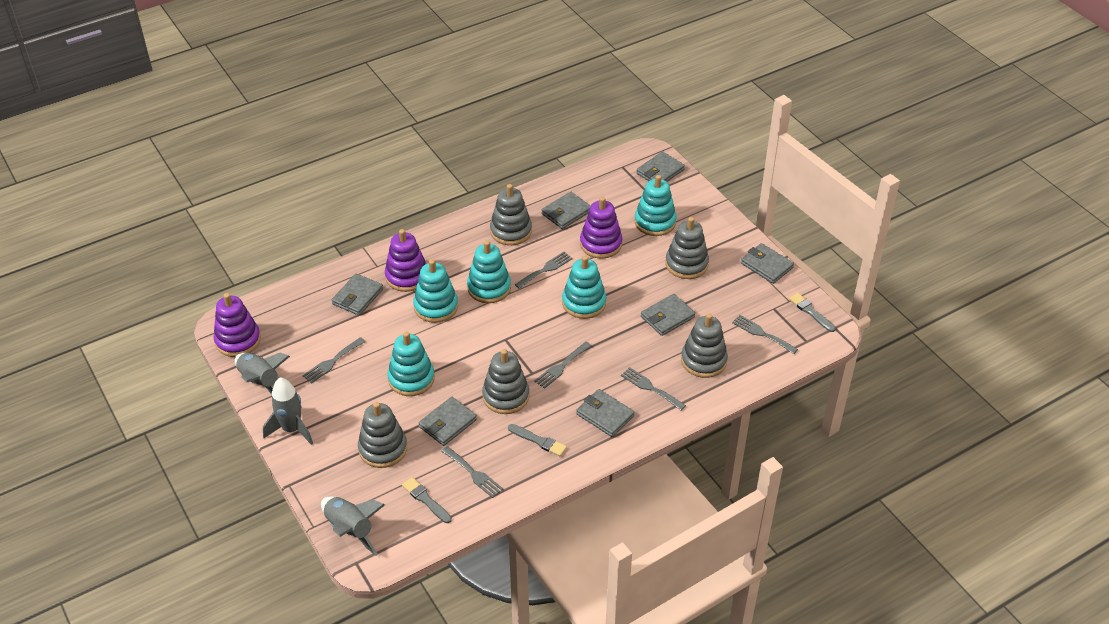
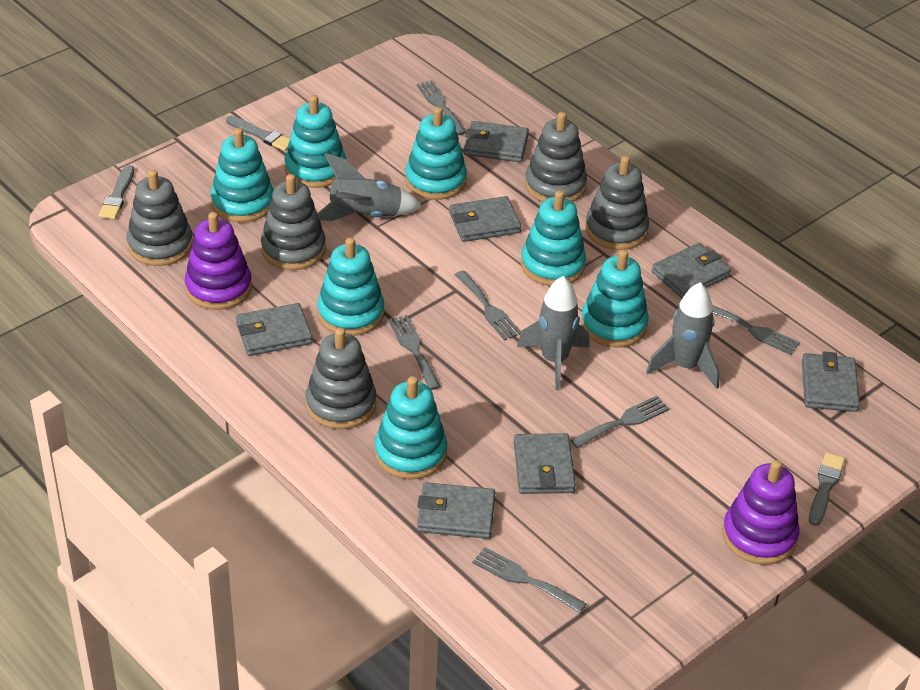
purple stacking toy: 3 -> 2
turquoise stacking toy: 5 -> 7

